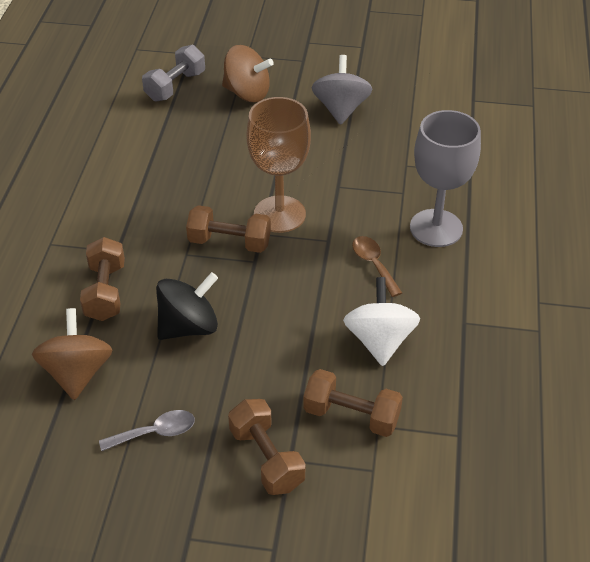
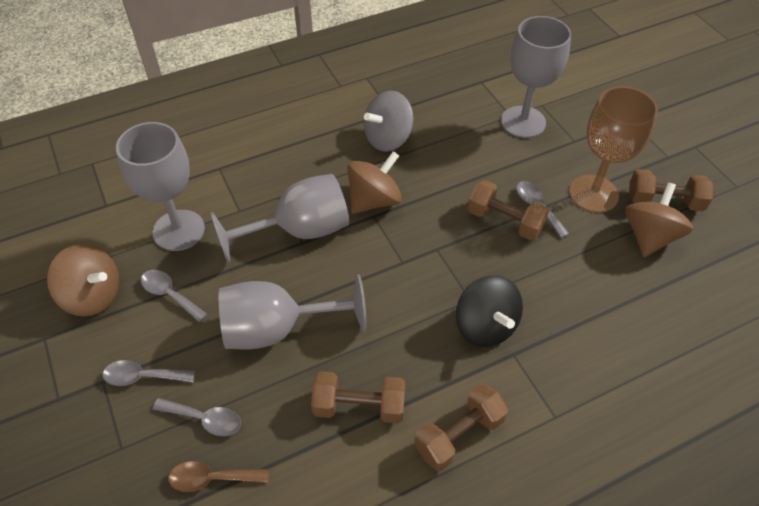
brown spinning top: 2 -> 3
grey dumbbell: 1 -> 0
grey goblet: 1 -> 4
grey spoon: 1 -> 4
white spinning top: 1 -> 0

